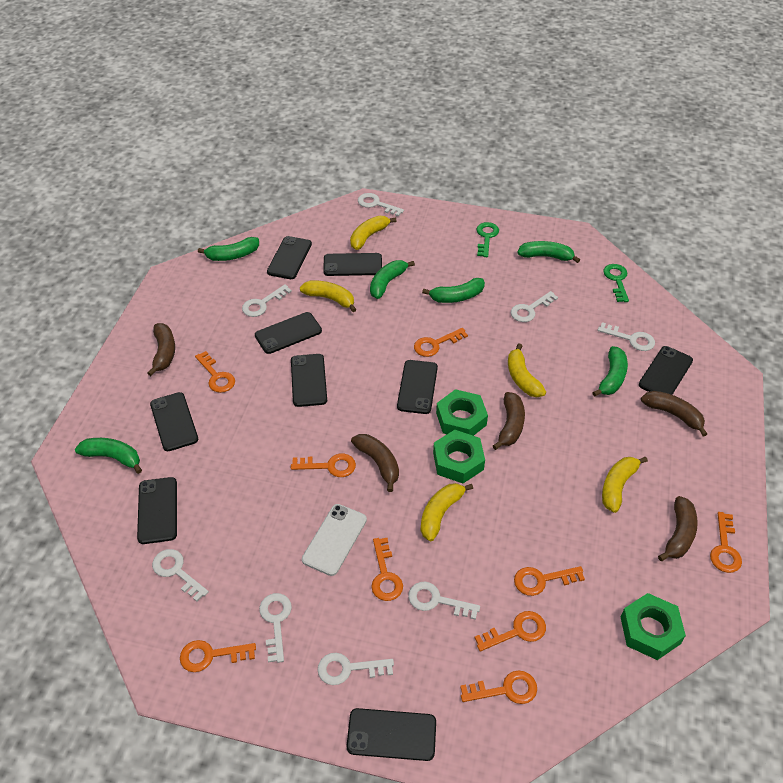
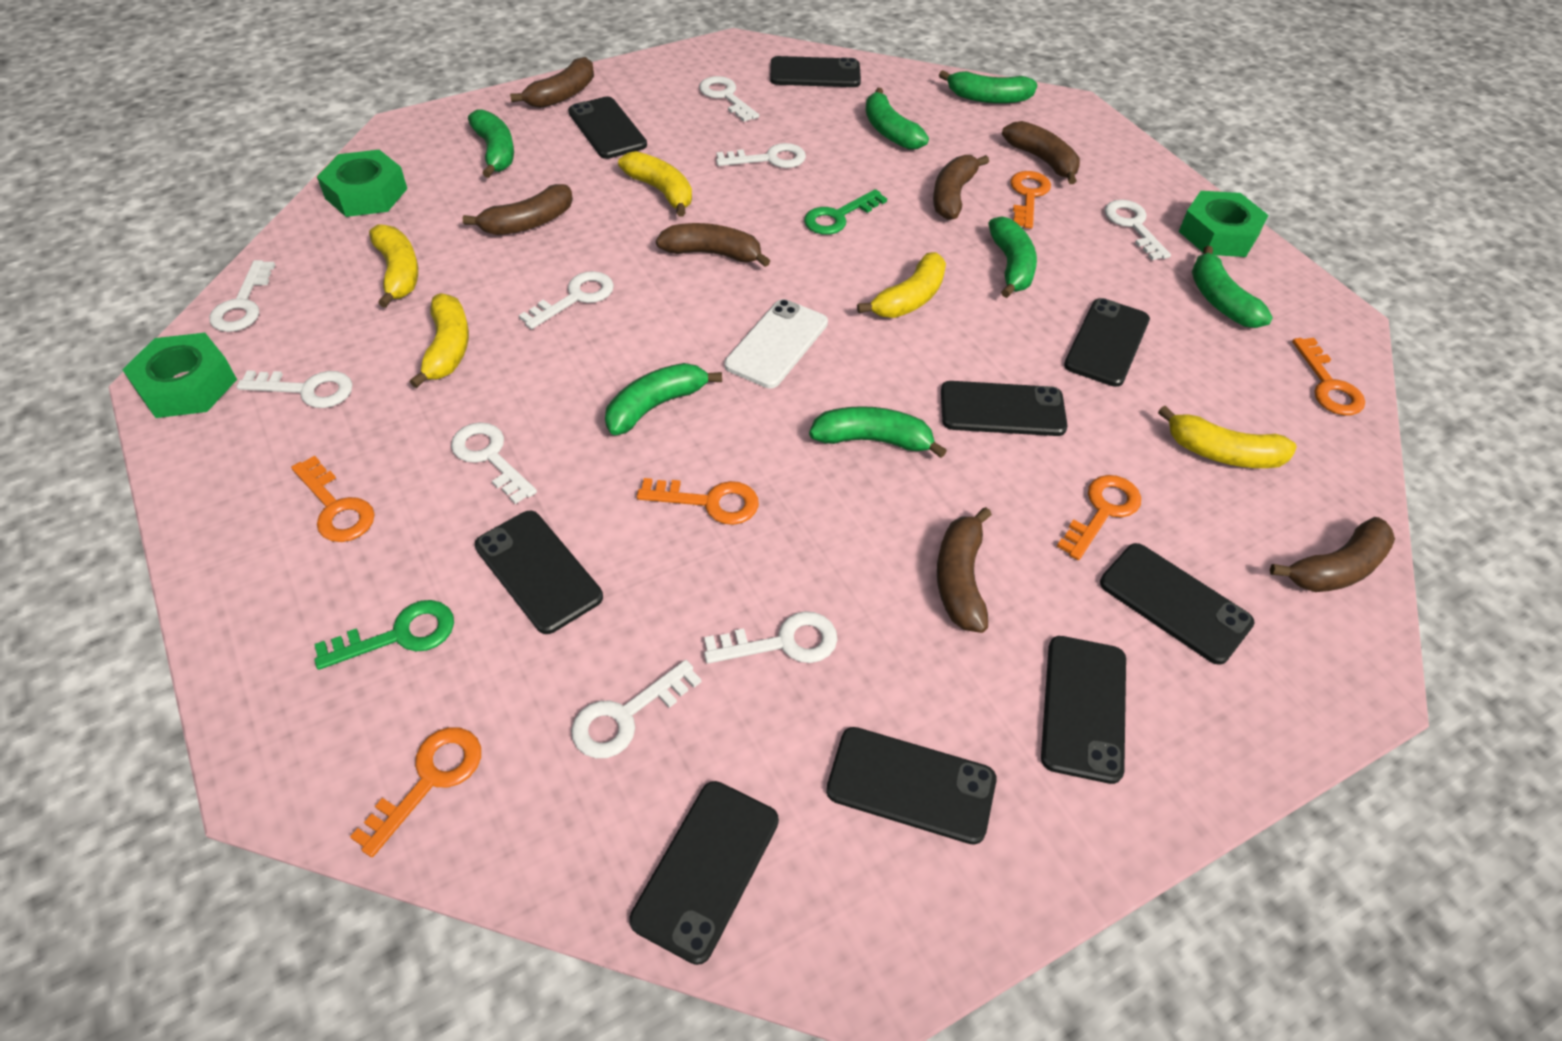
brown banana: 5 -> 7
green banana: 6 -> 7
orange key: 9 -> 6
white key: 8 -> 9

